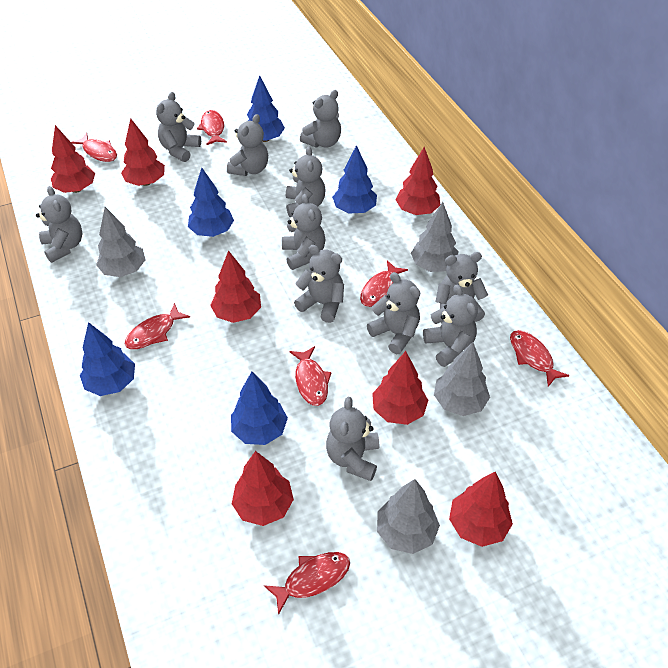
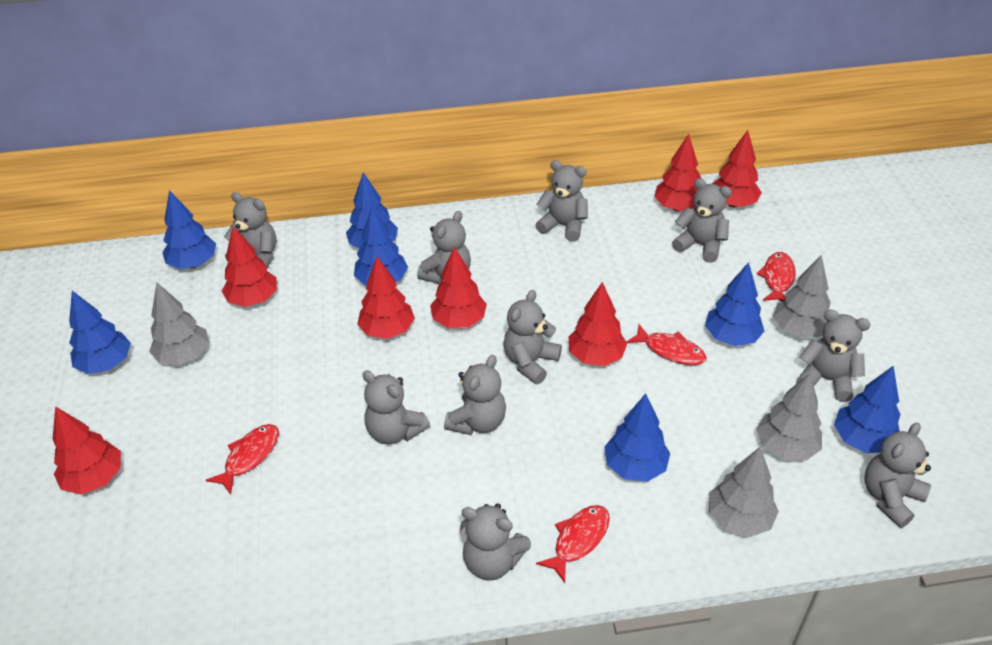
blue tree: 5 -> 7
grey teddy bear: 11 -> 10
red fish: 7 -> 4

